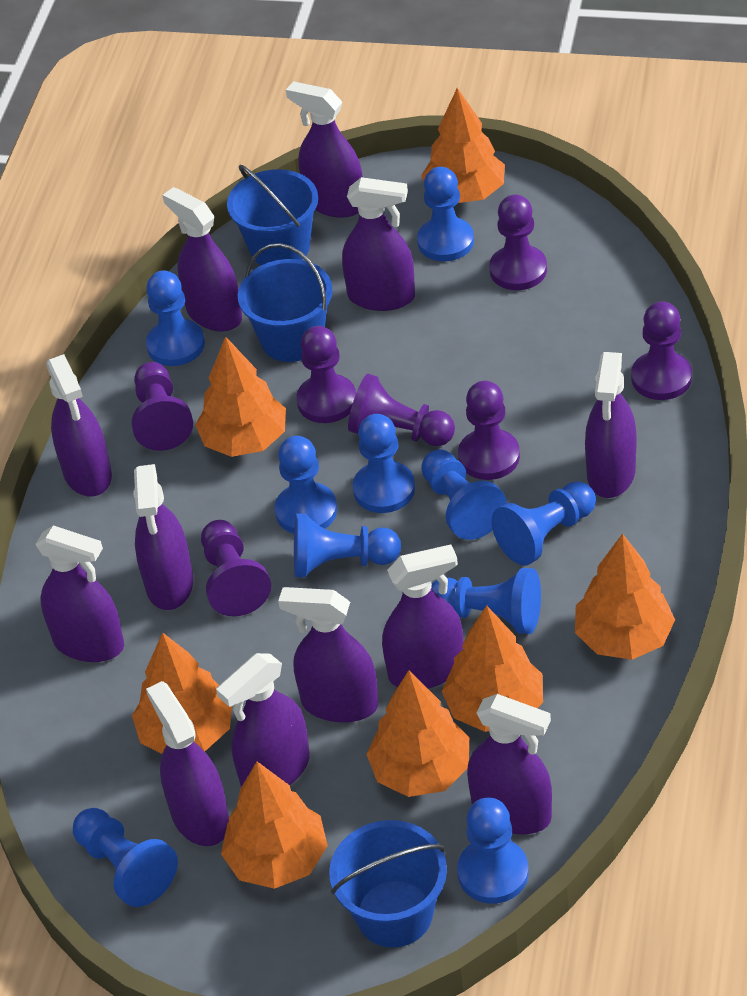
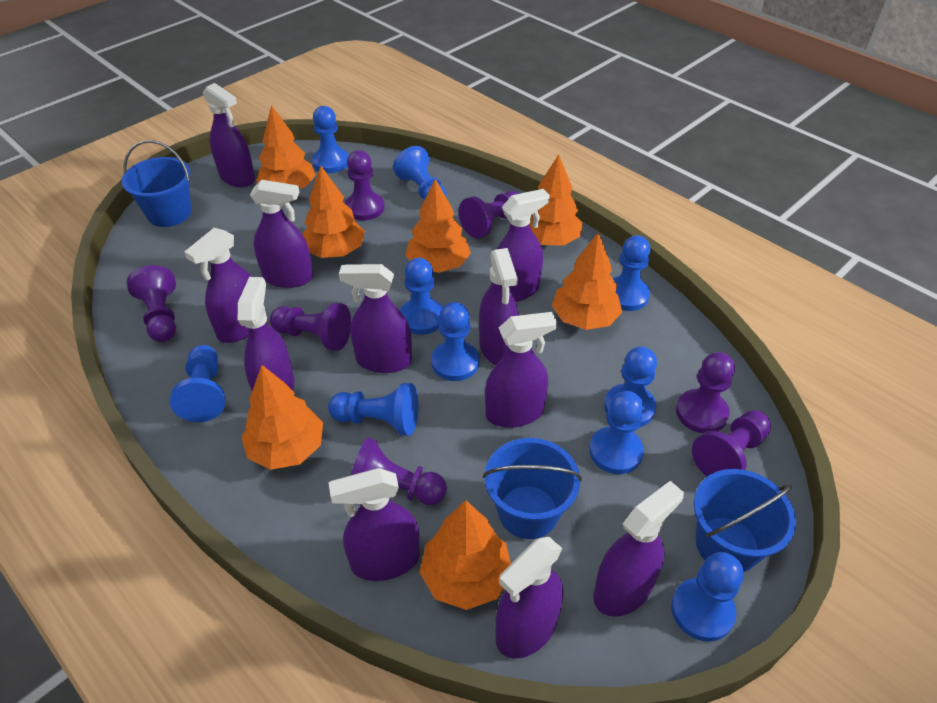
purple spray bottle: 12 -> 11

